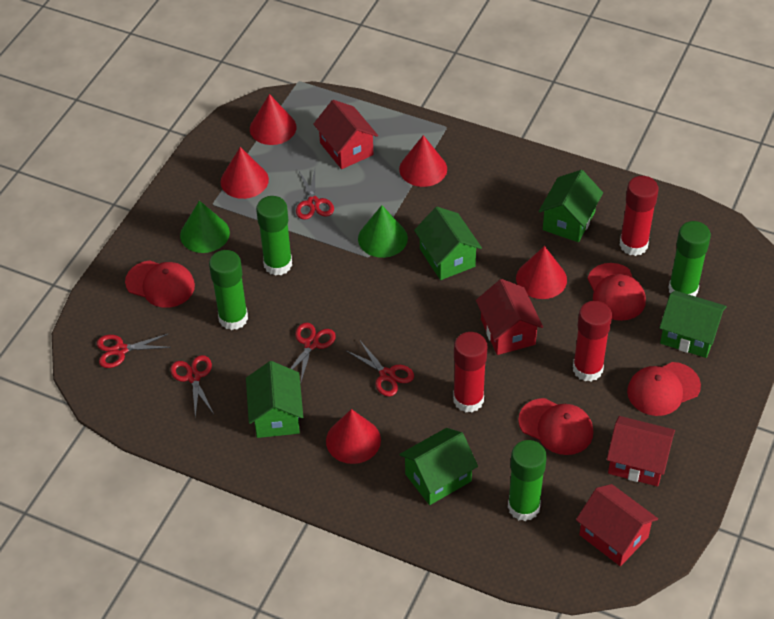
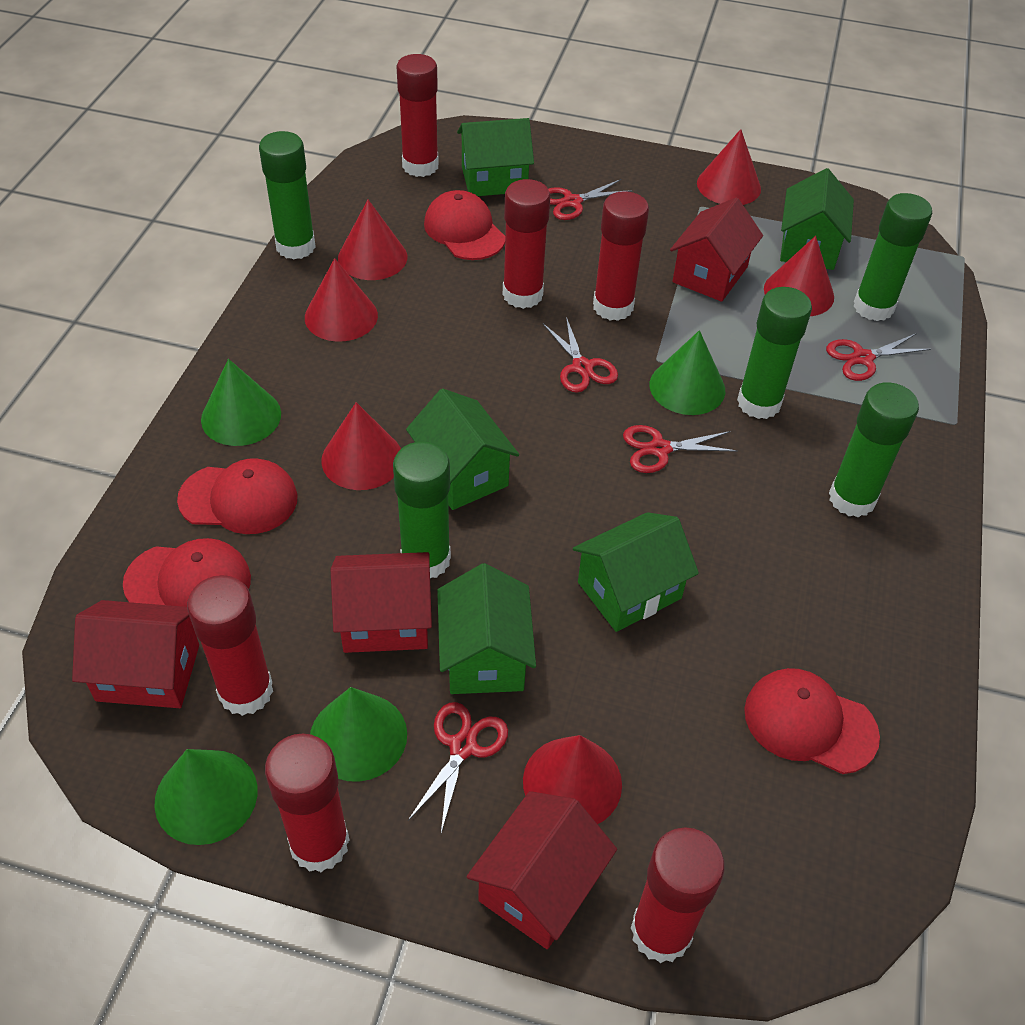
green cone: 2 -> 4
green glue stick: 4 -> 5
red cone: 5 -> 6
red glue stick: 3 -> 6

